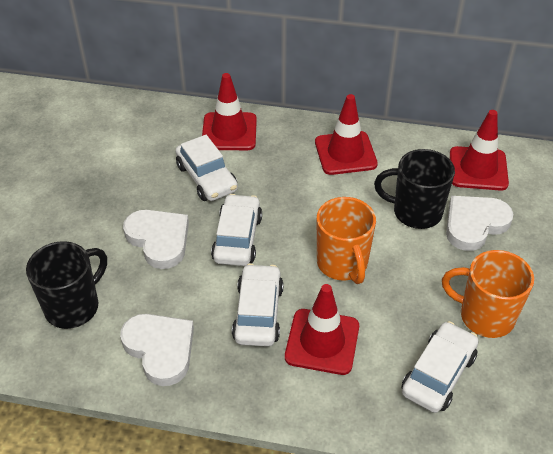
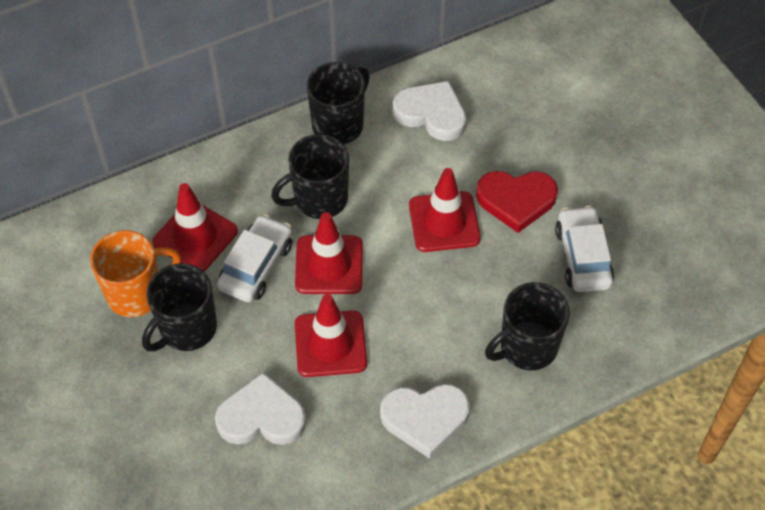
black mug: 2 -> 4
orange mug: 2 -> 1
red heart: 0 -> 1
white car: 4 -> 2

